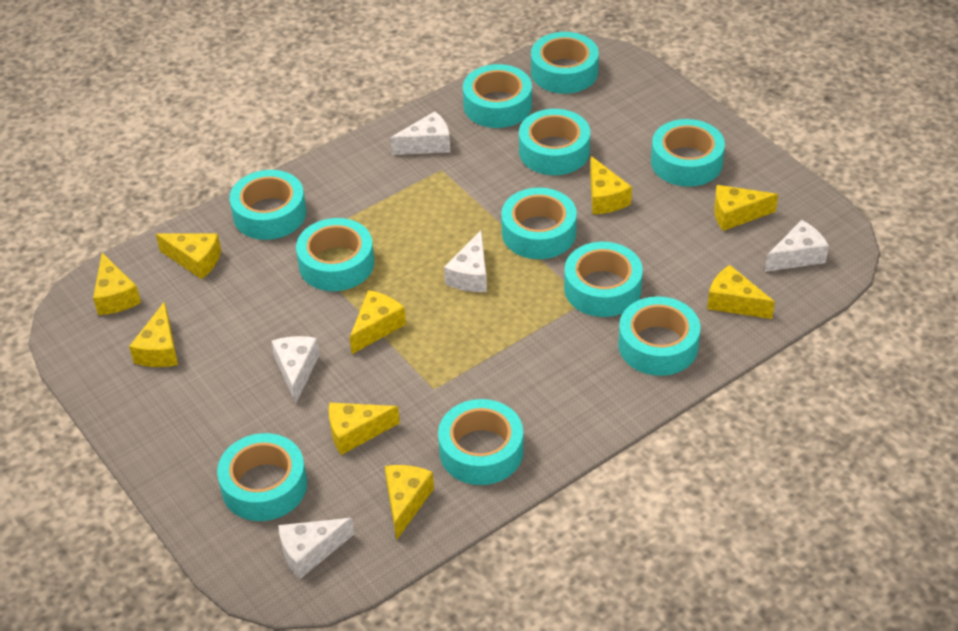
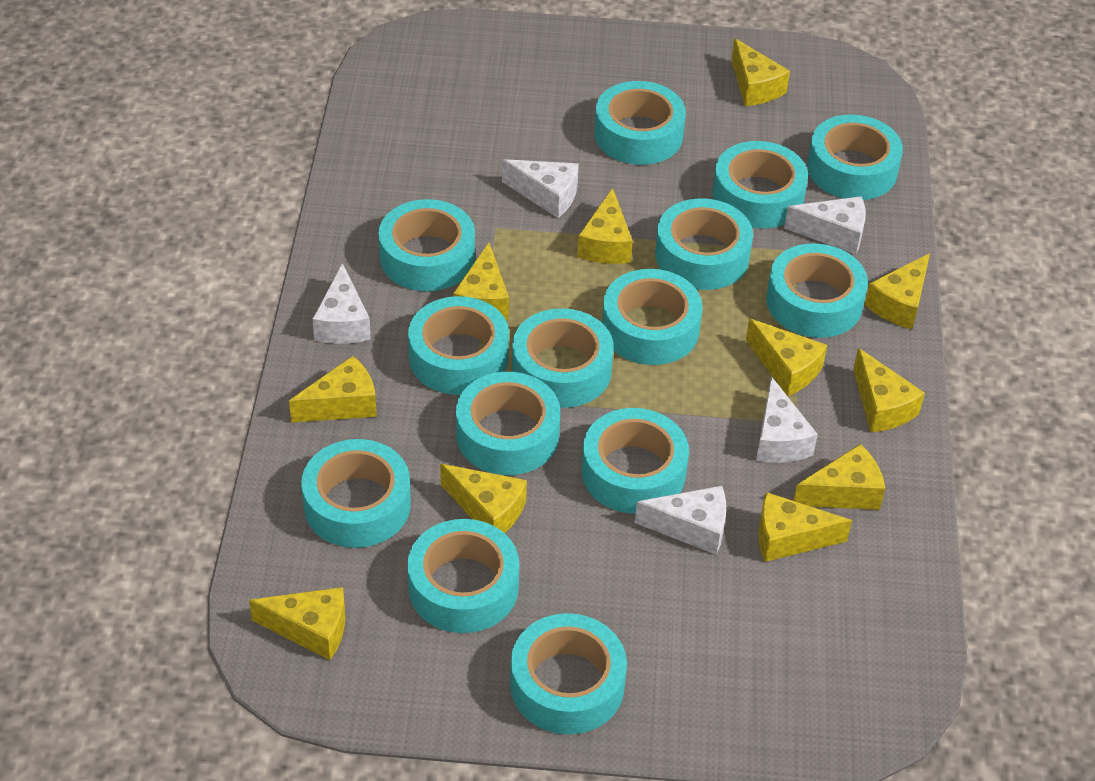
turquoise tape: 11 -> 14
yellow cheese: 9 -> 11

